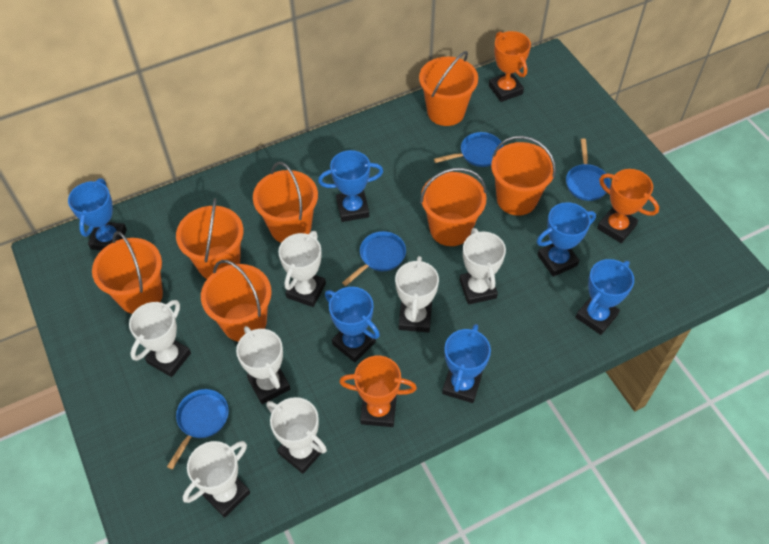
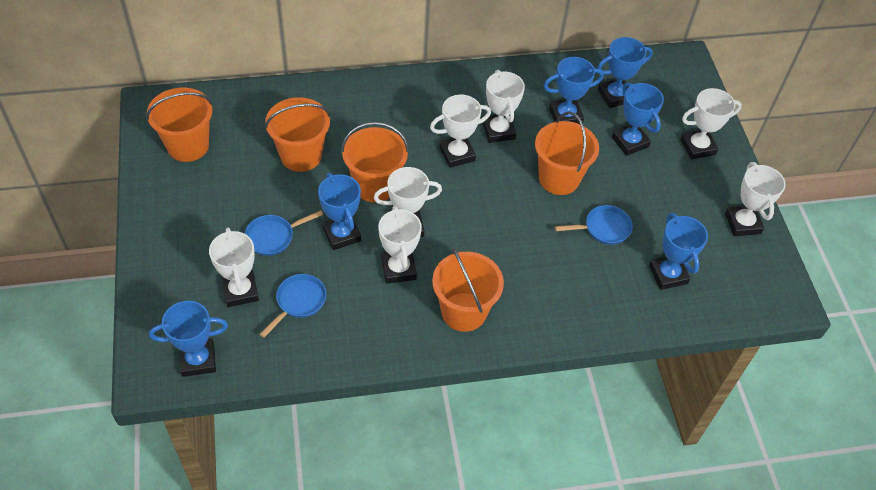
blue pan: 4 -> 3
orange bucket: 7 -> 5
orange trophy: 3 -> 0

